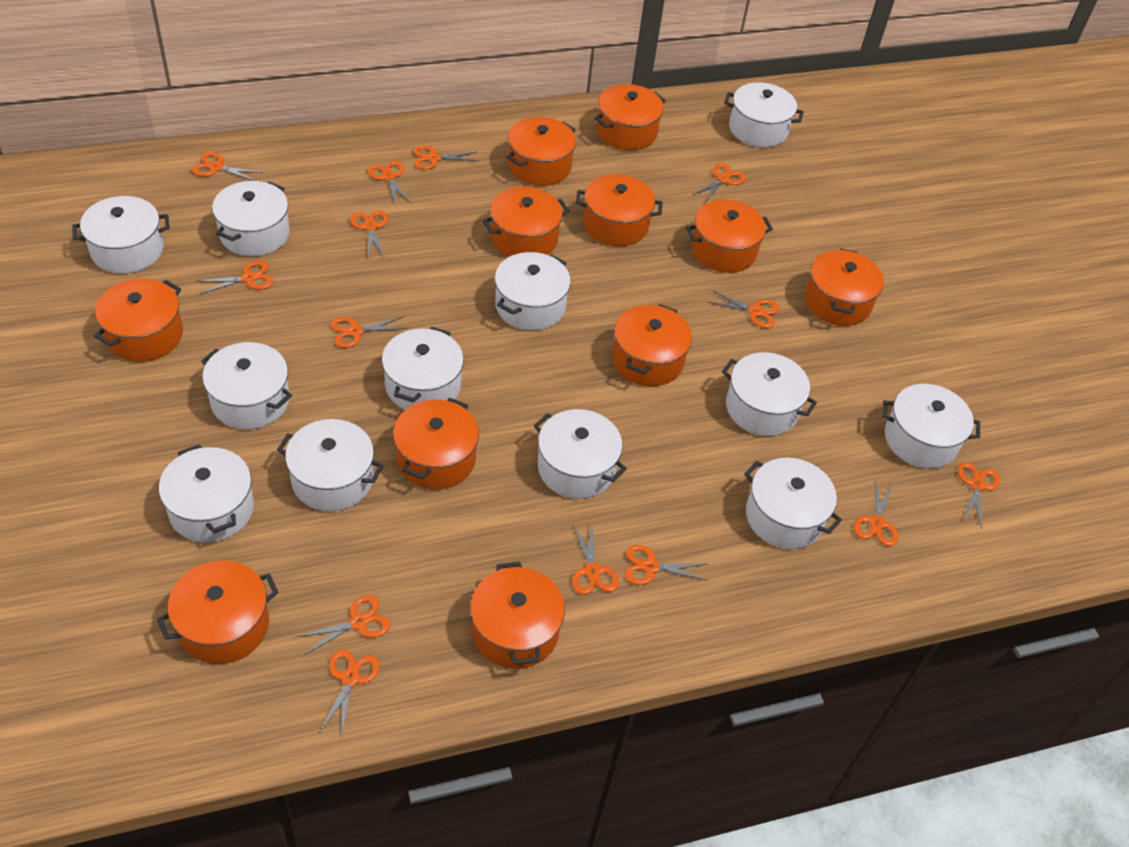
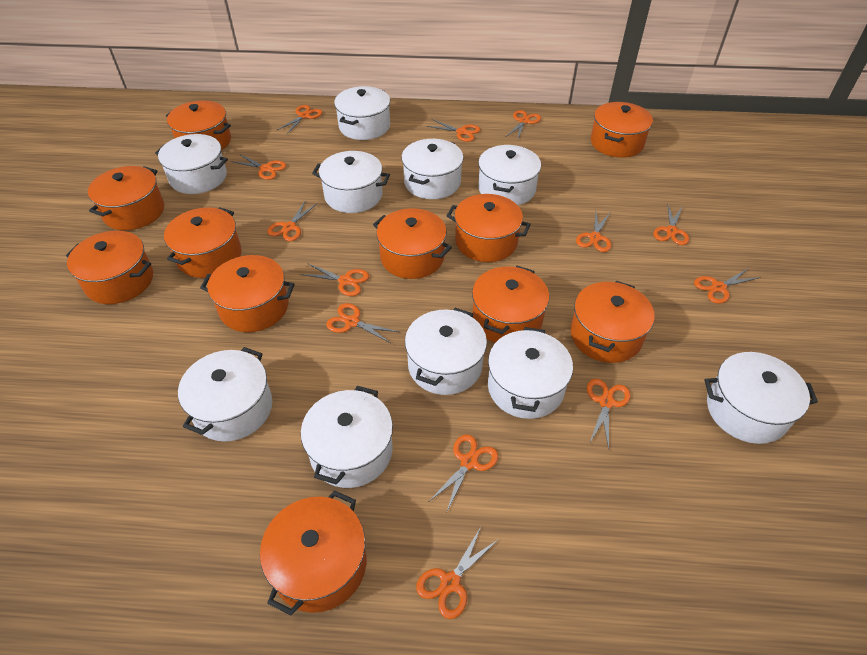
orange scissors: 14 -> 13
white pot: 12 -> 10

